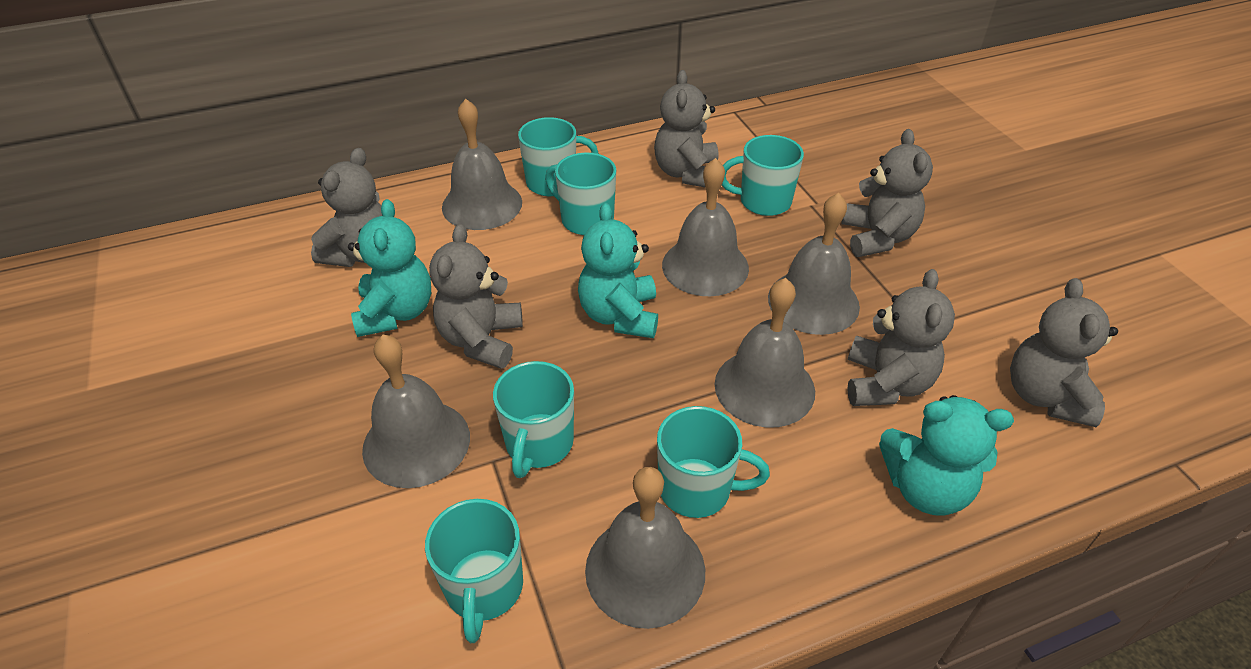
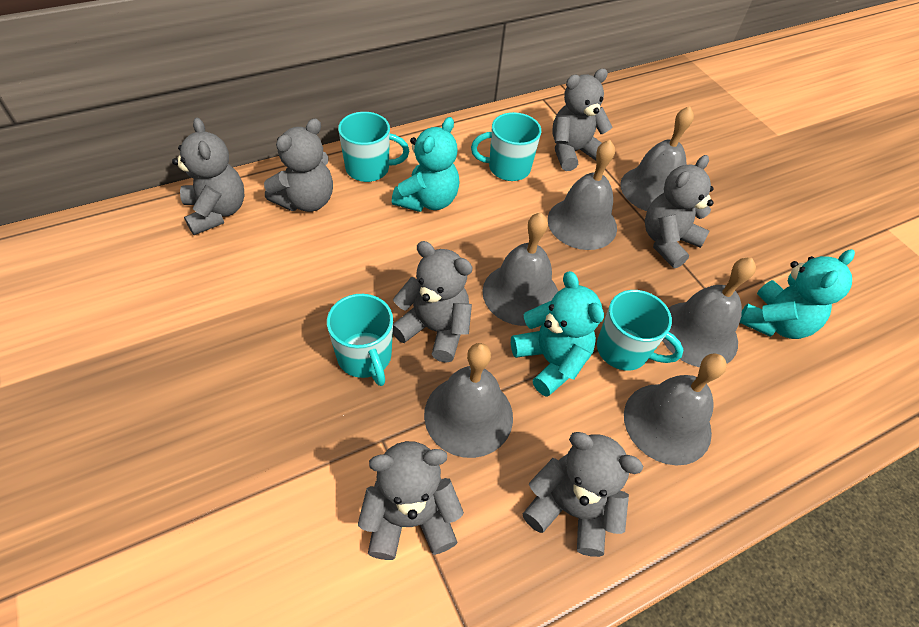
grey teddy bear: 6 -> 7
turquoise mug: 6 -> 4

